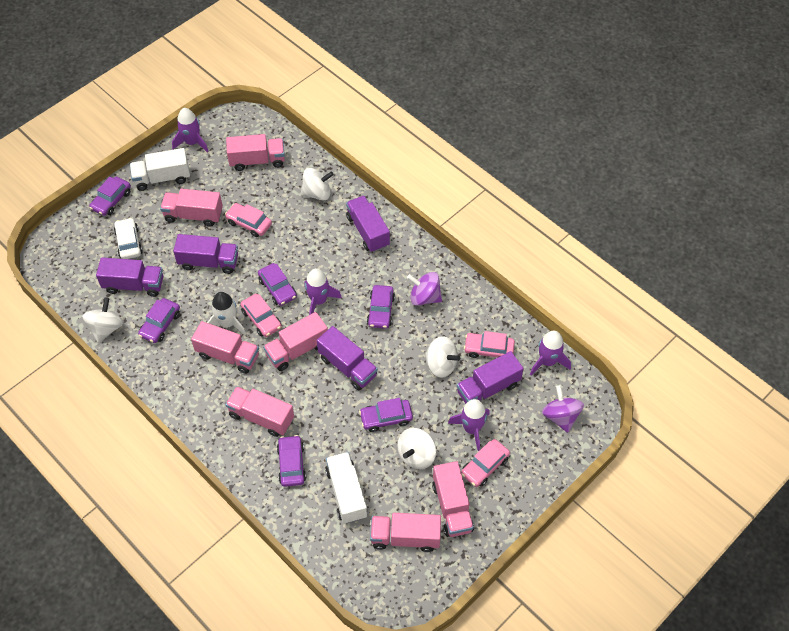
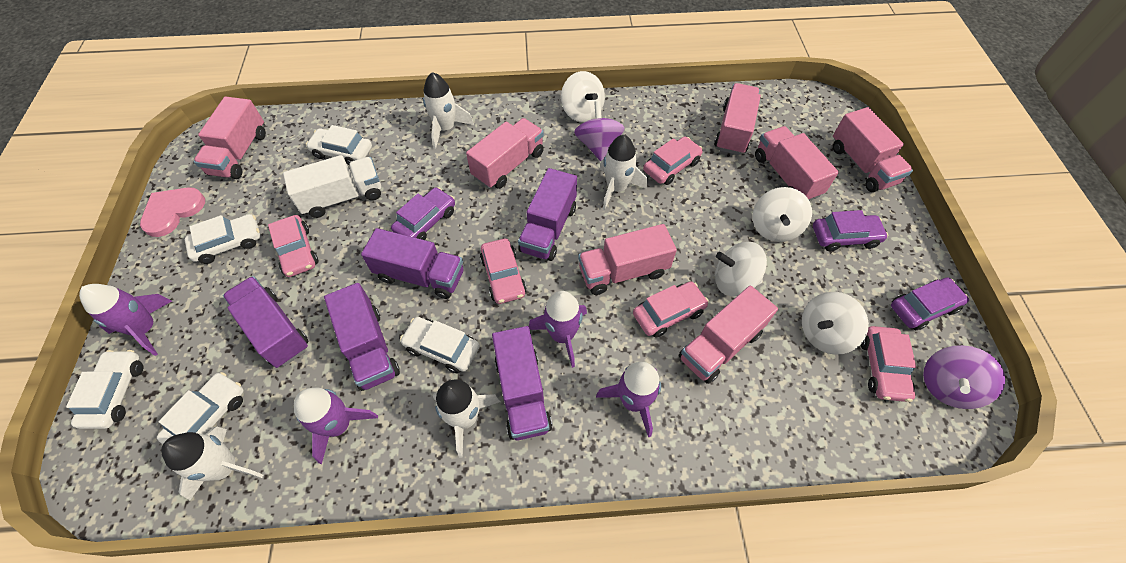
pink car: 4 -> 5
pink heart: 0 -> 1
purple car: 6 -> 3
white car: 1 -> 5
white rocket: 1 -> 4
white truck: 2 -> 1

